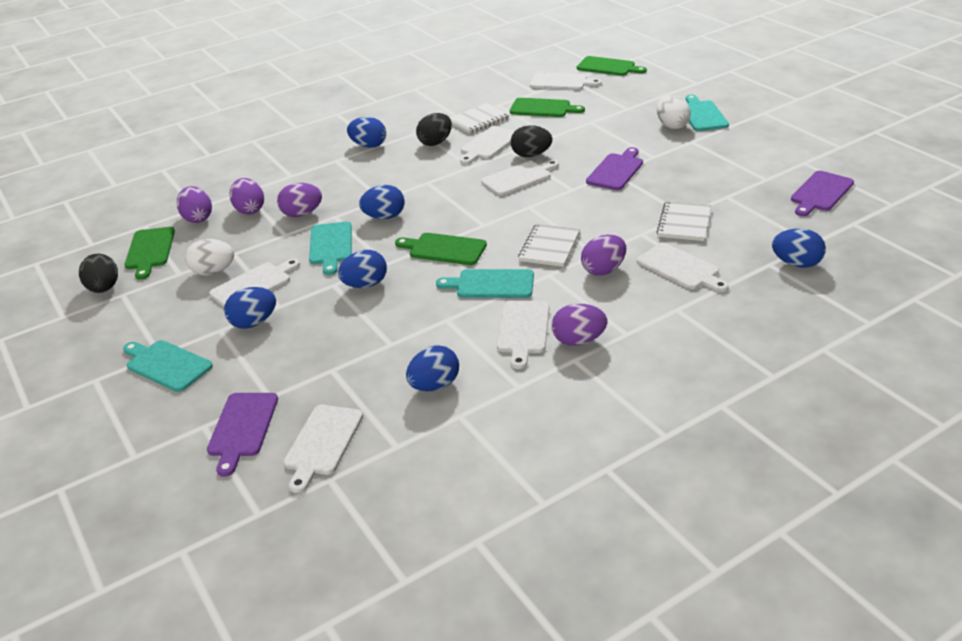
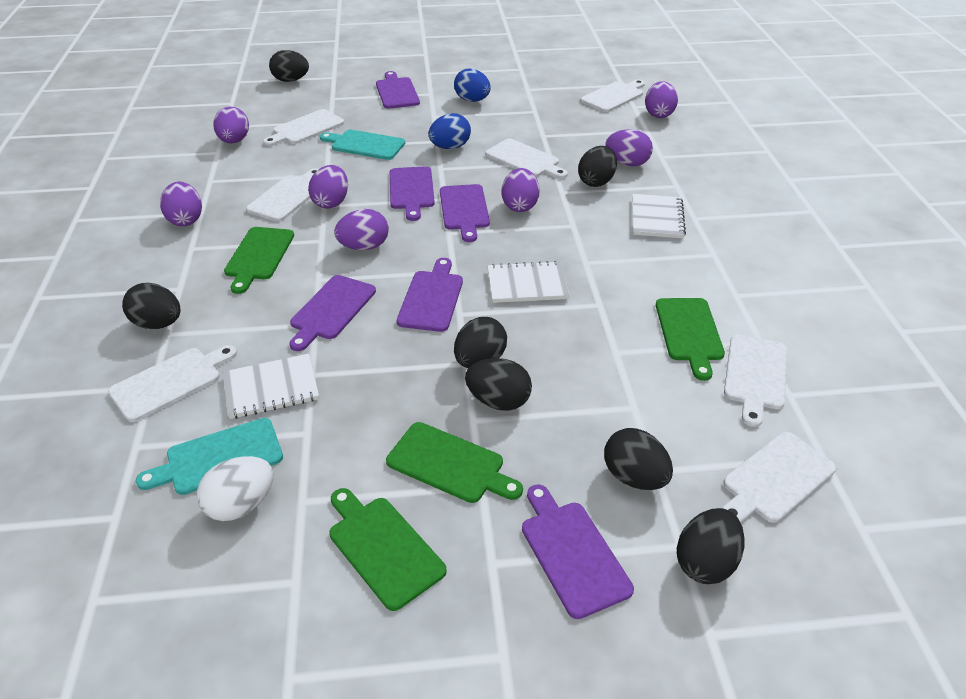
black egg: 3 -> 7
blue egg: 6 -> 2
purple cutting board: 3 -> 6
purple egg: 5 -> 7
turquoise cutting board: 4 -> 2
white egg: 2 -> 1

